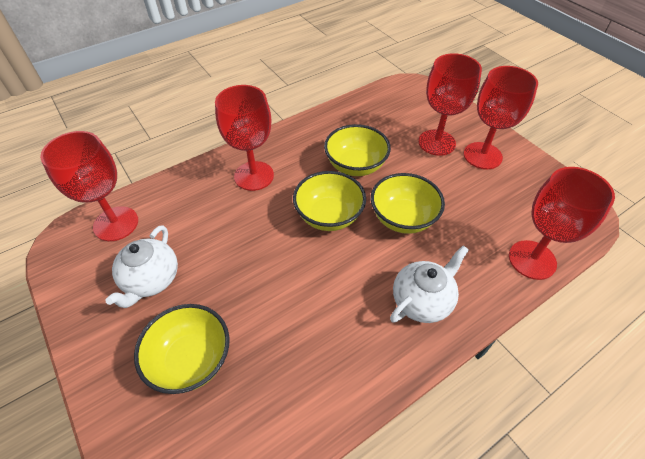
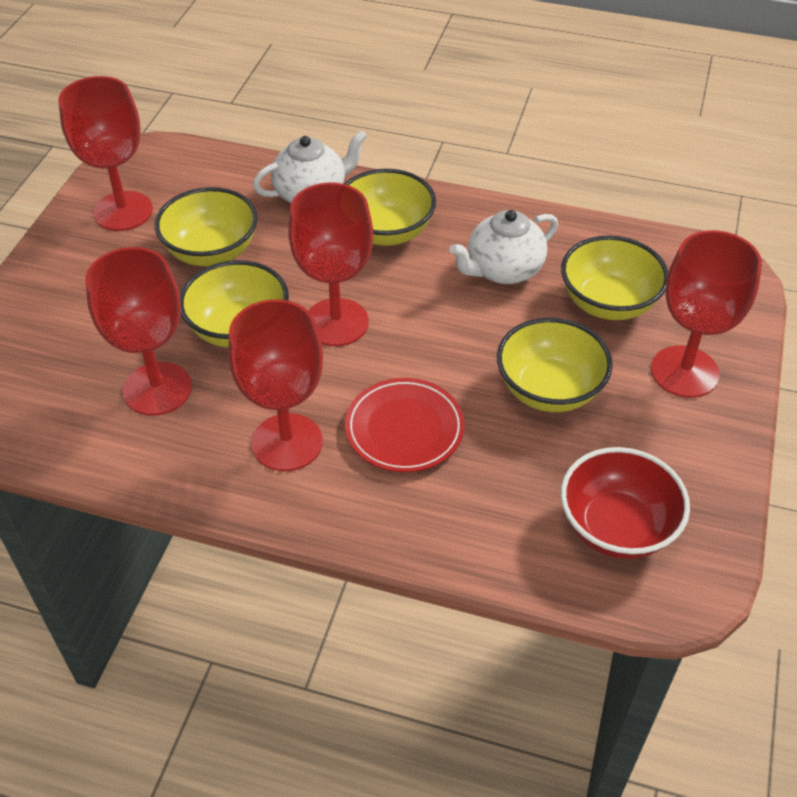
red bowl: 0 -> 1
red plate: 0 -> 1
yellow bowl: 4 -> 5

